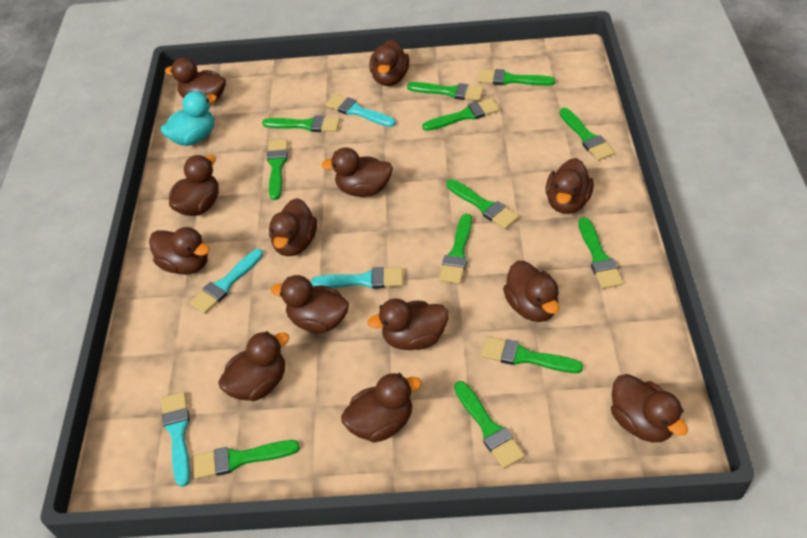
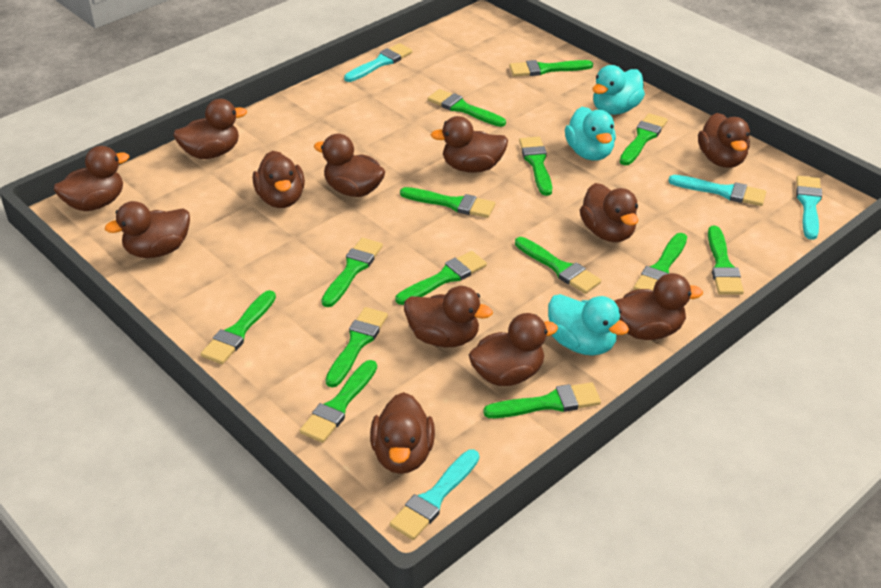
brown duck: 13 -> 12
green brush: 12 -> 14
turquoise duck: 1 -> 3

